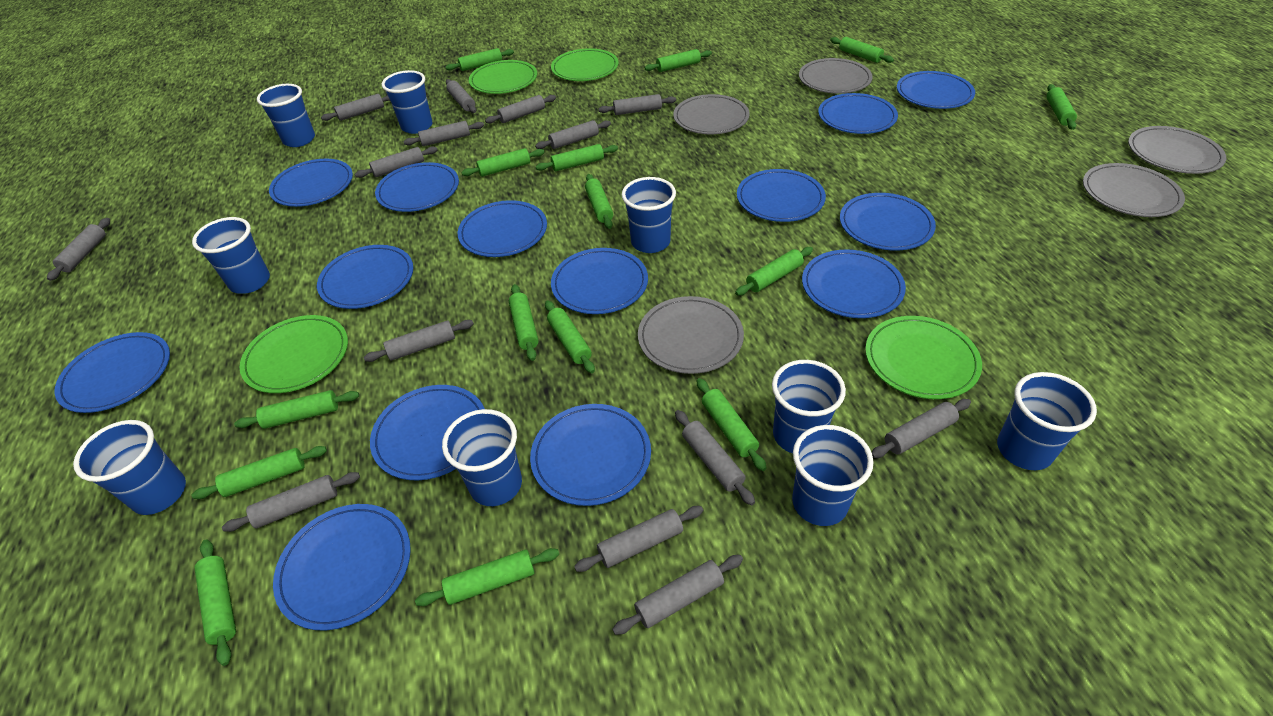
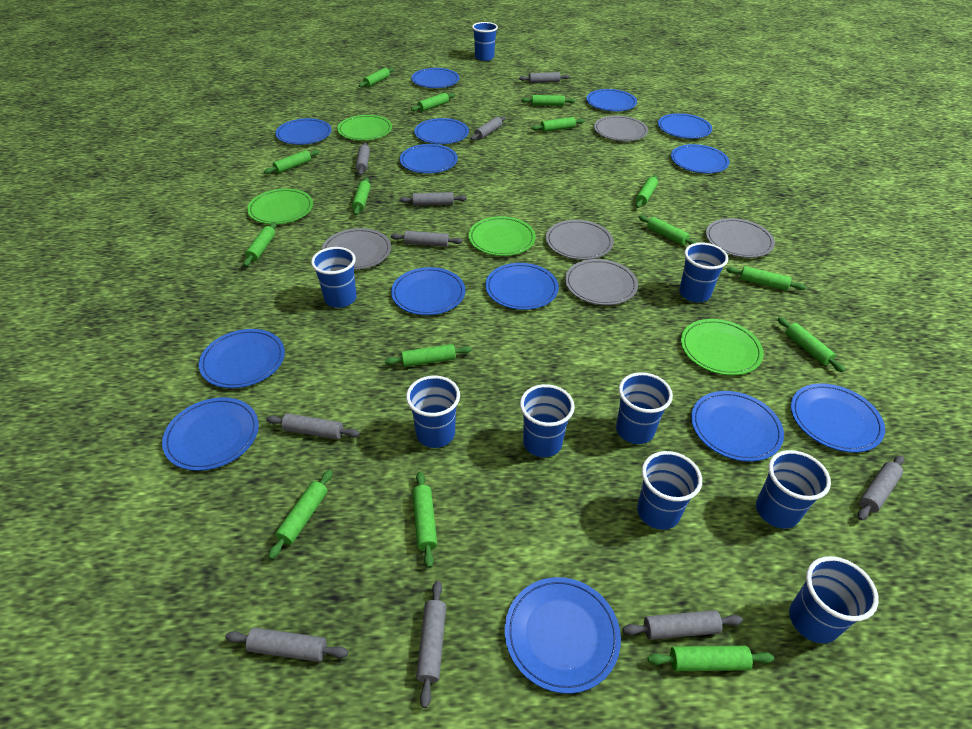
grey rolling pin: 14 -> 10

